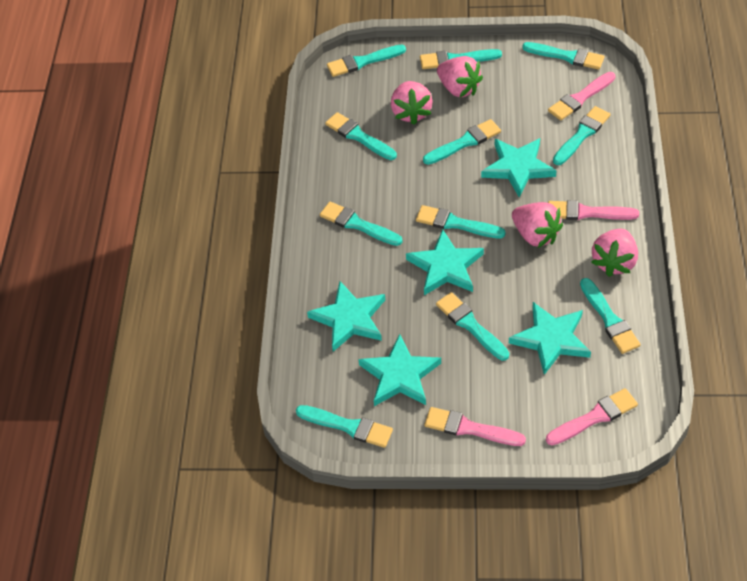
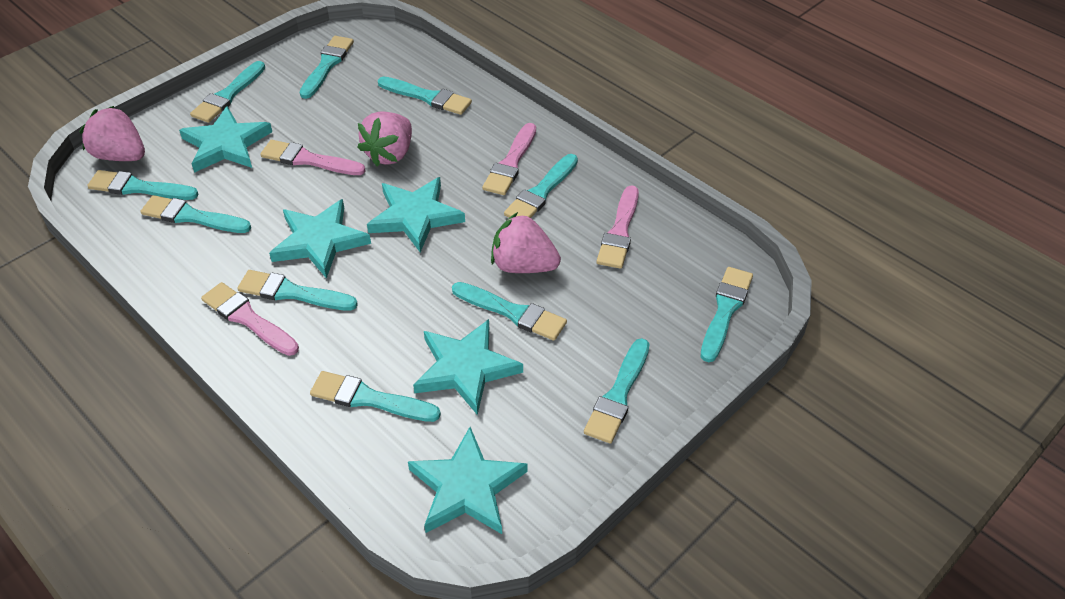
pink strawberry: 4 -> 3

